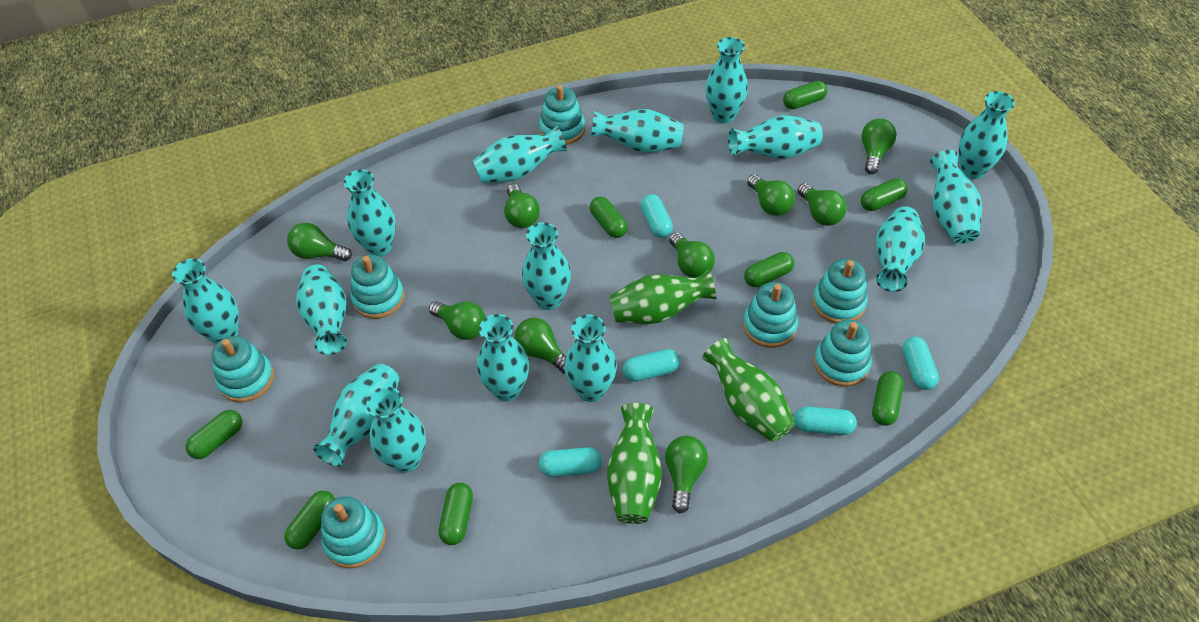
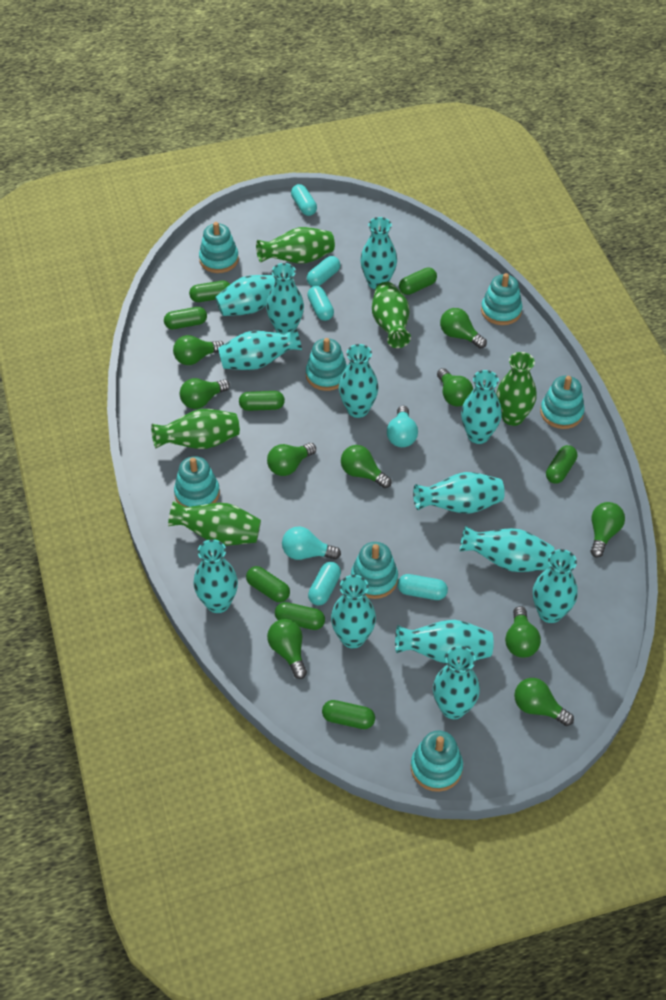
green light bulb: 9 -> 10
green vase: 3 -> 5
turquoise light bulb: 0 -> 2
turquoise vase: 15 -> 13

